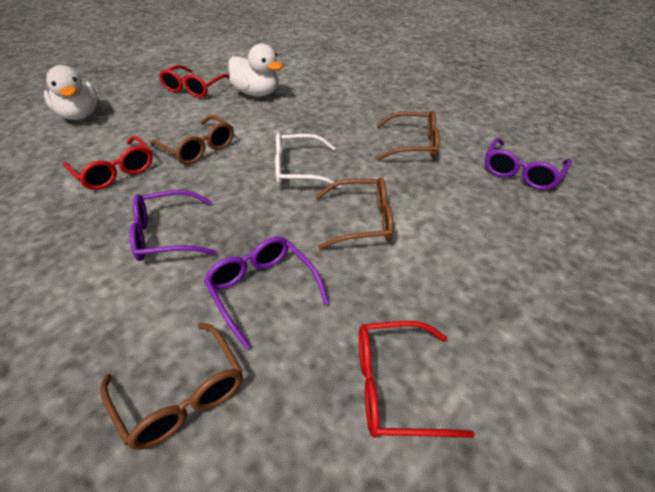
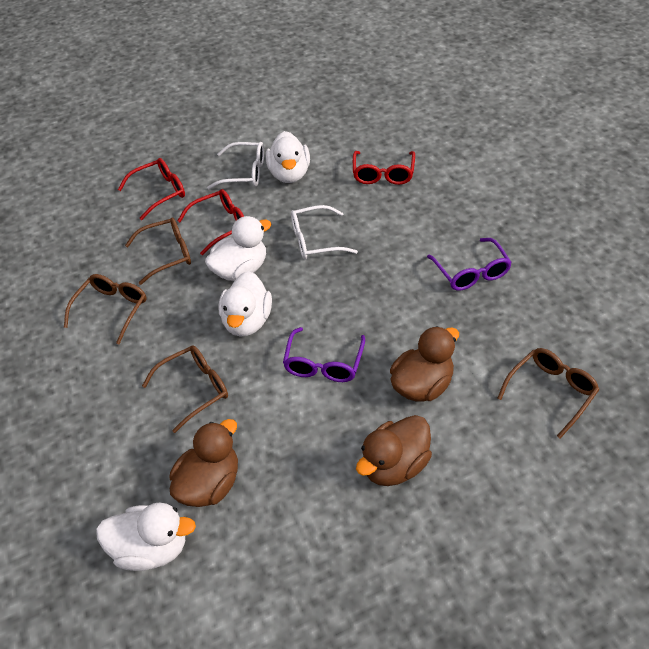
brown duck: 0 -> 3
purple glasses: 3 -> 2
white duck: 2 -> 4
white glasses: 1 -> 2

